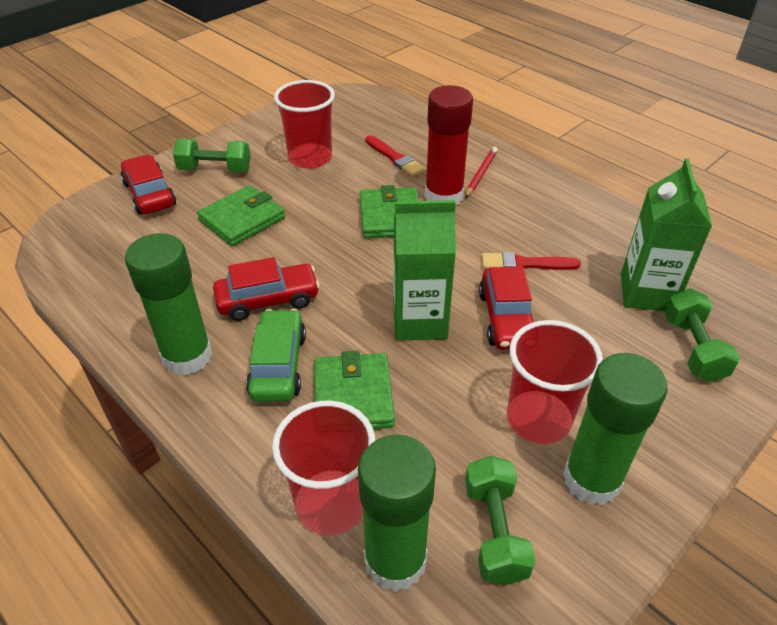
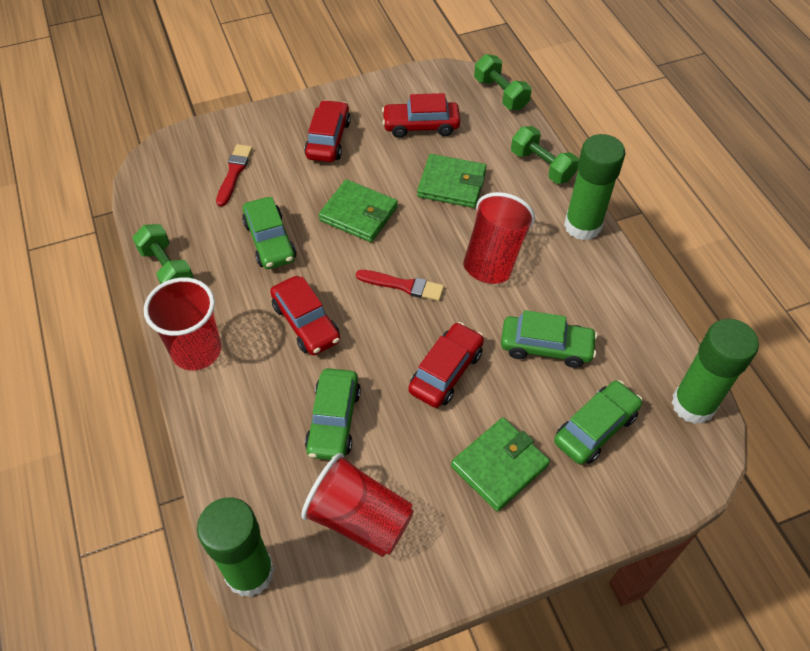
green car: 1 -> 4
green carton: 2 -> 0
red car: 3 -> 4
red glue stick: 1 -> 0
red pencil: 1 -> 0

